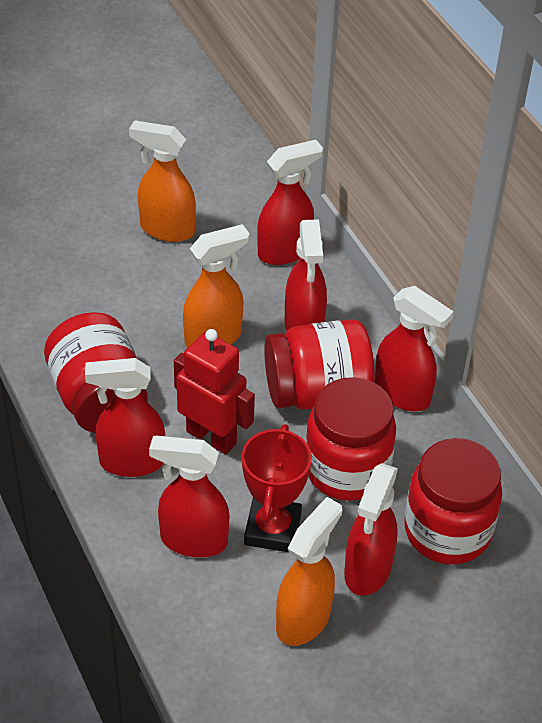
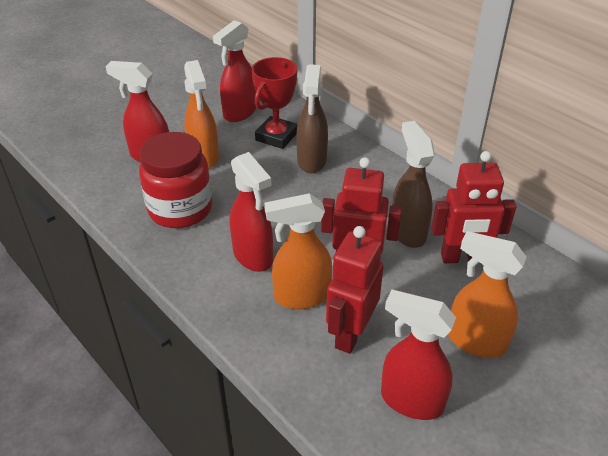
brown spray bottle: 0 -> 2
red jar: 4 -> 1
red robot: 1 -> 3
red spray bottle: 6 -> 4

